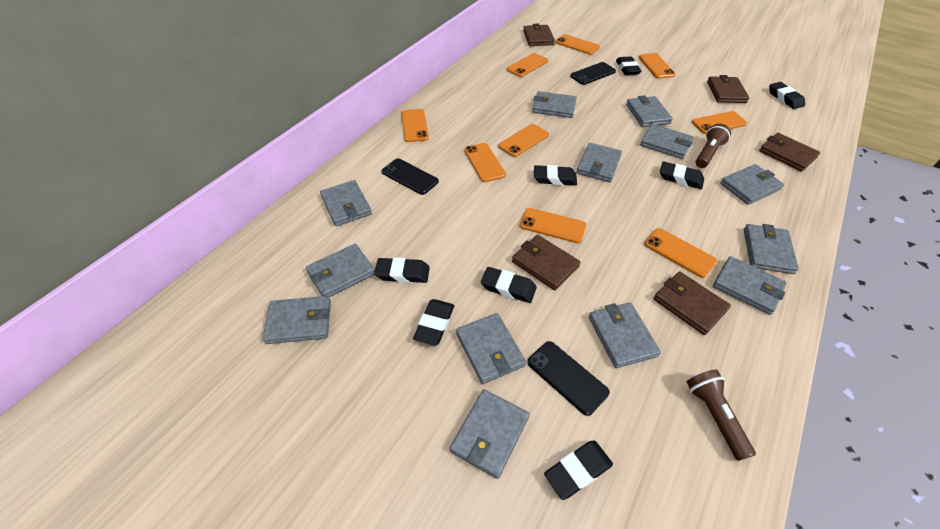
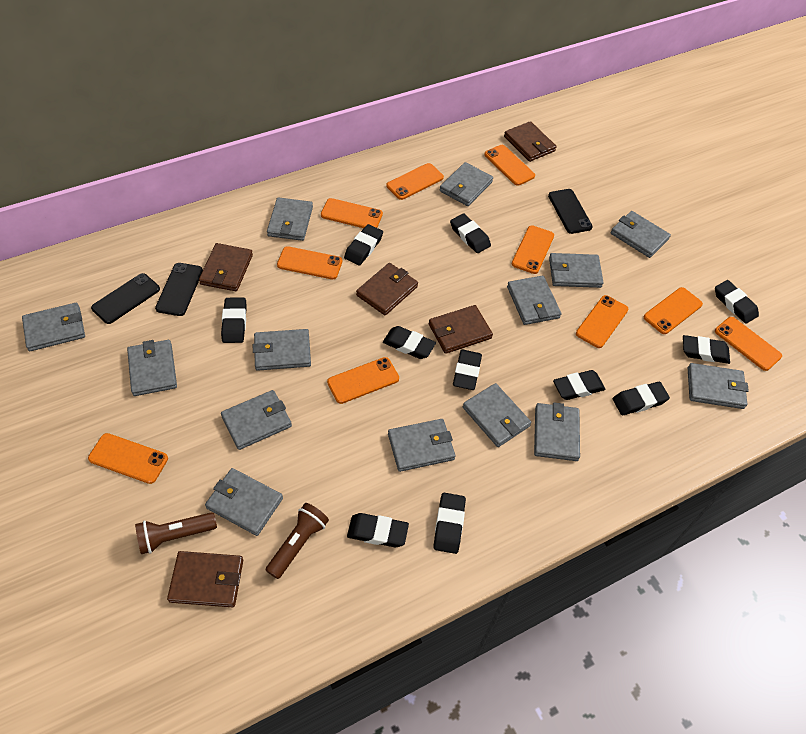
black eraser: 8 -> 11
grey wallet: 13 -> 14
orange phone: 9 -> 10

